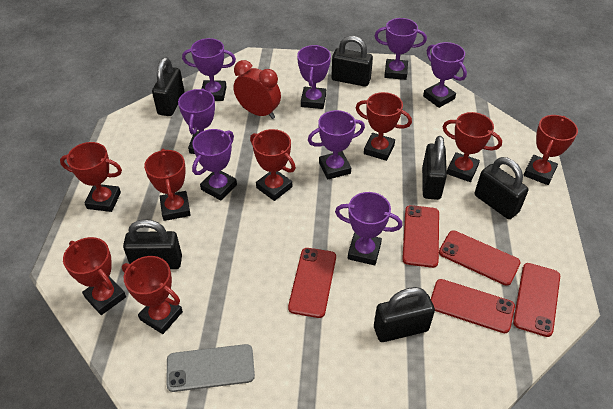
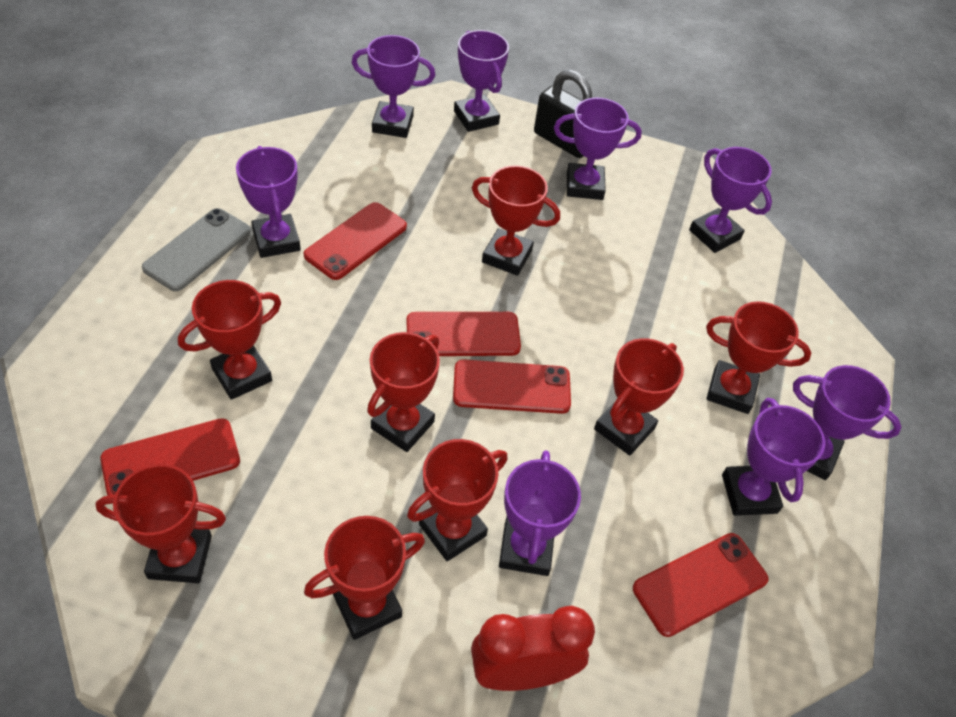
black padlock: 6 -> 1

